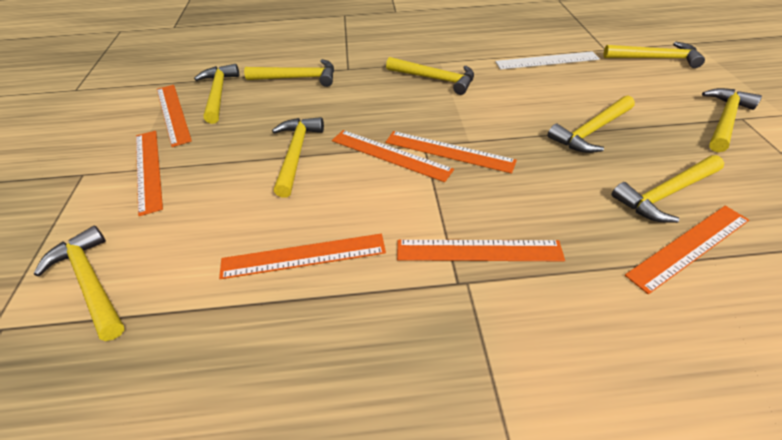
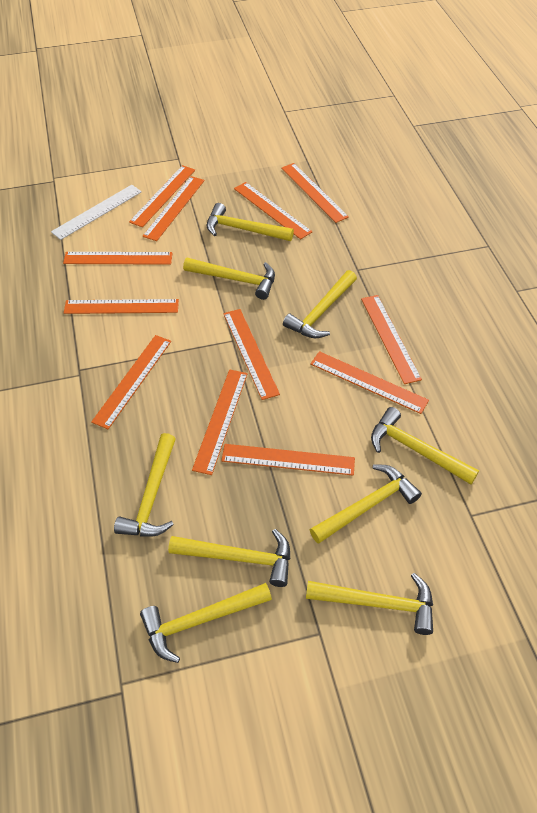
orange ruler: 7 -> 12

